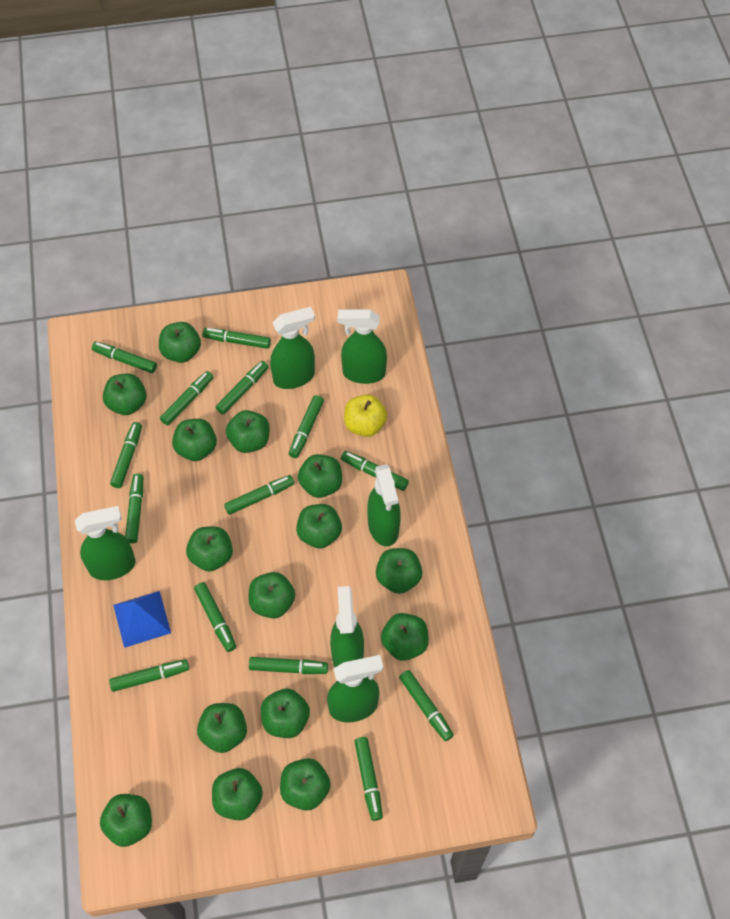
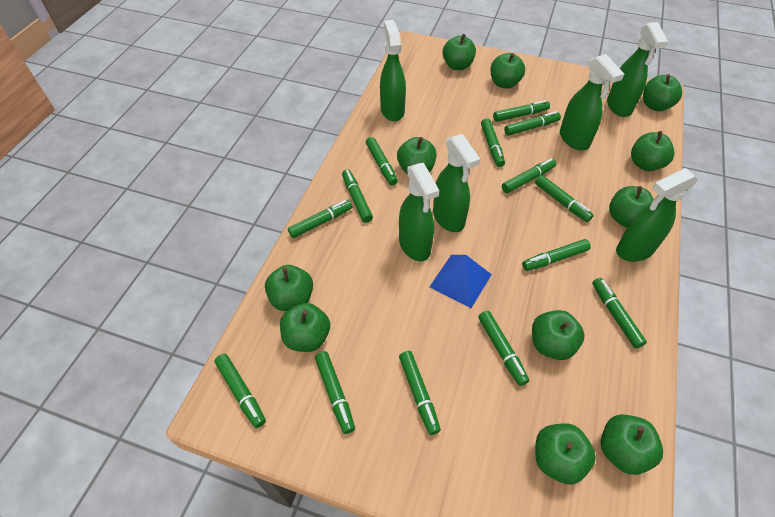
green apple: 15 -> 11
yellow apple: 1 -> 0

